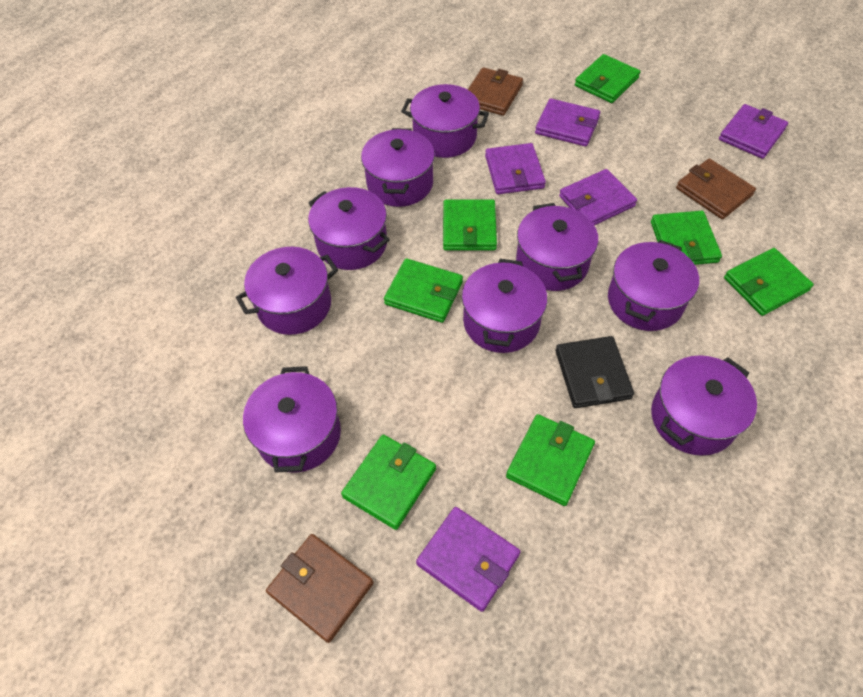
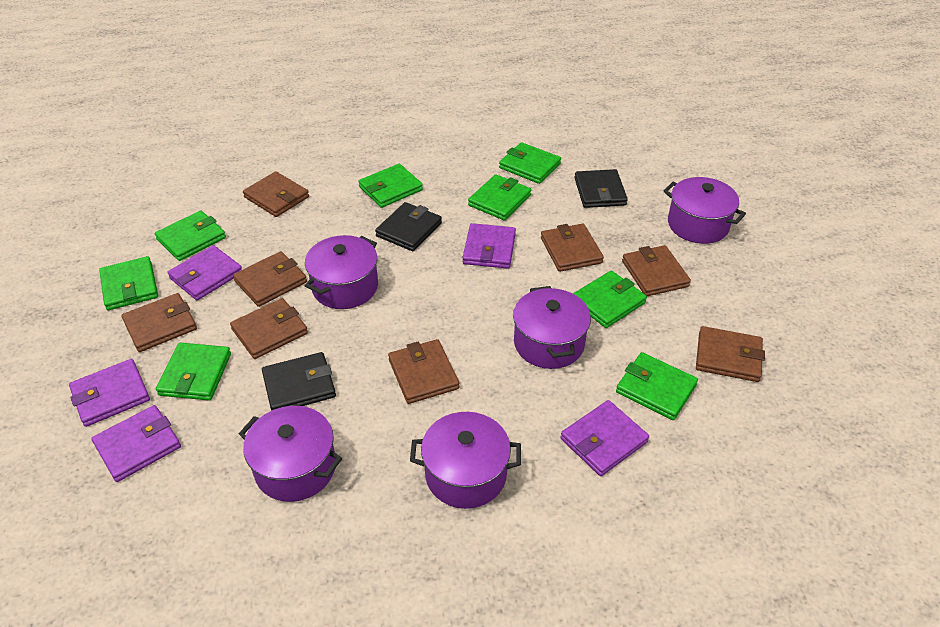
black wallet: 1 -> 3
brown wallet: 3 -> 8
green wallet: 7 -> 8
purple pot: 9 -> 5

